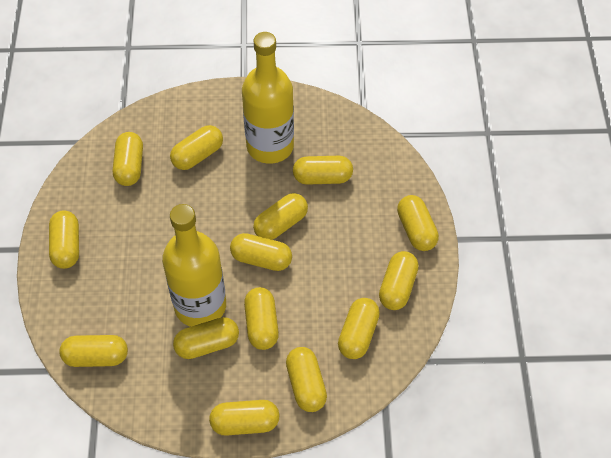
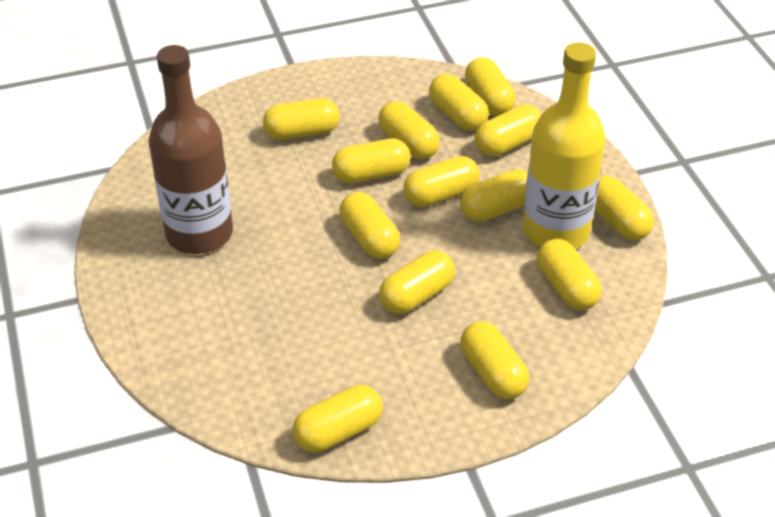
brown bottle: 0 -> 1
yellow bottle: 2 -> 1

